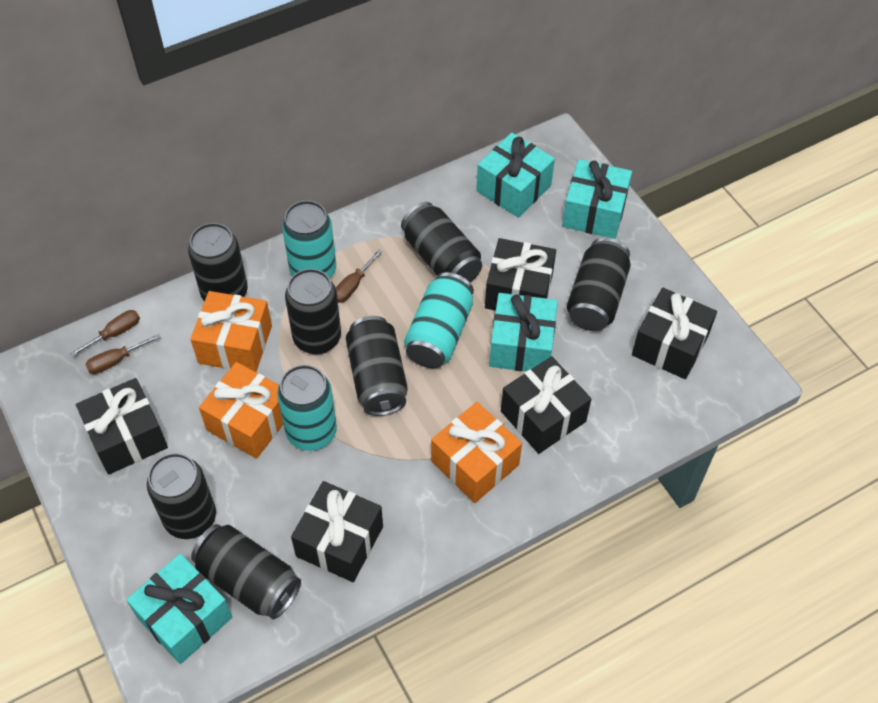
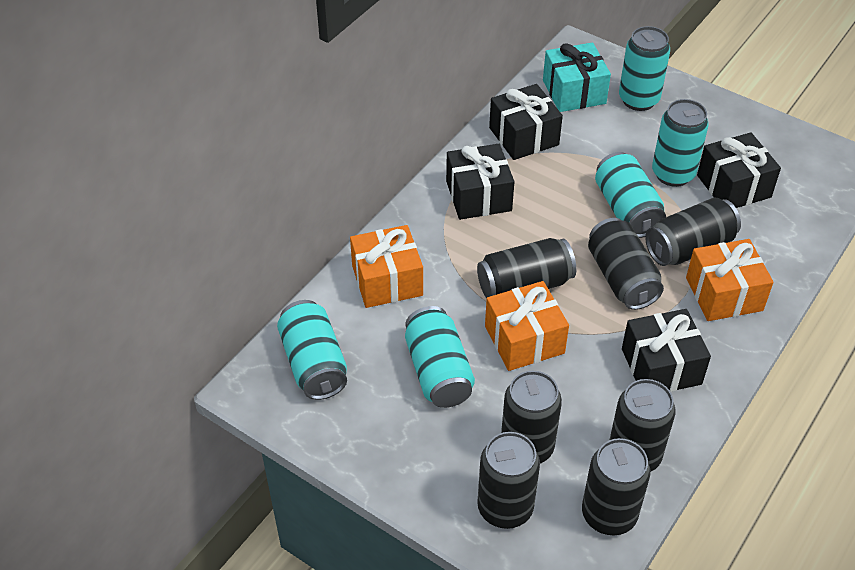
black gift: 5 -> 4
brown screwdriver: 3 -> 0
turquoise can: 3 -> 5
turquoise gift: 4 -> 1

